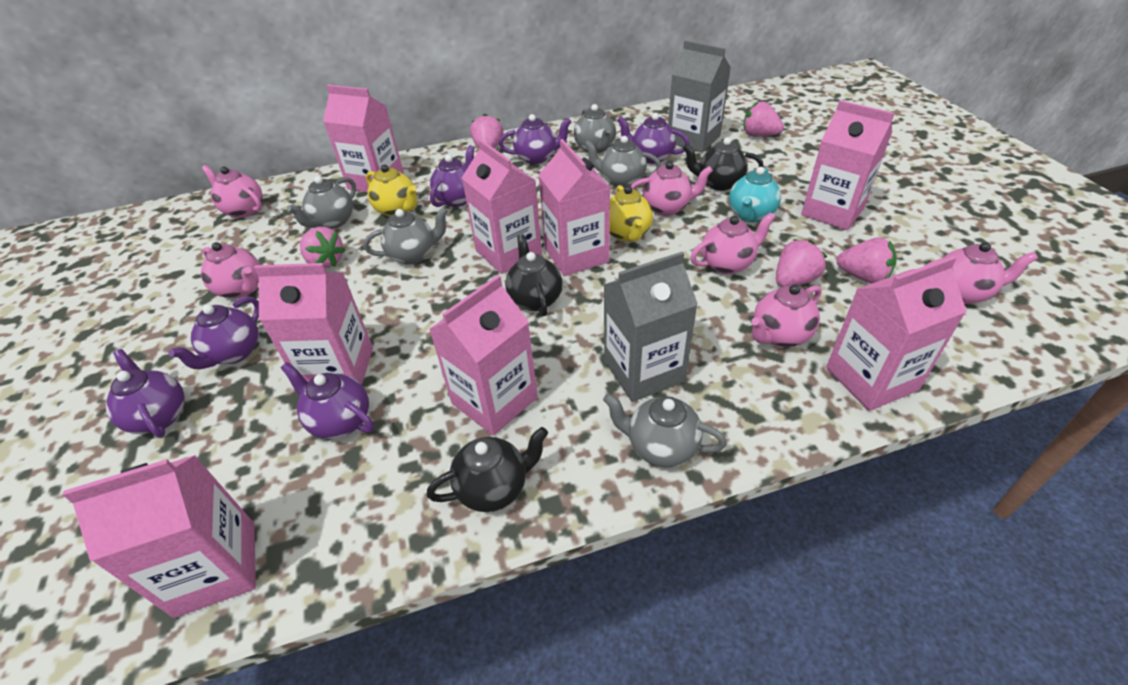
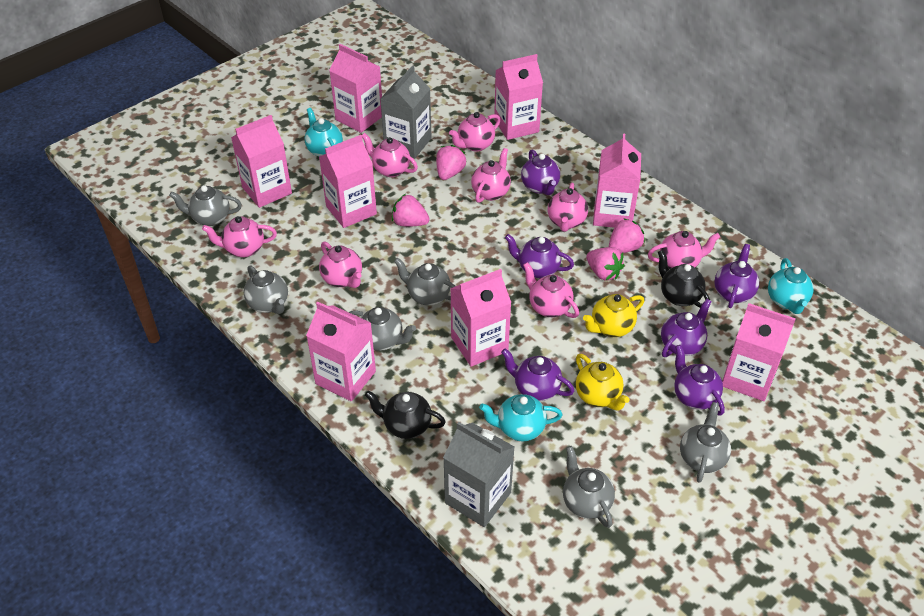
black teapot: 3 -> 2
grey teapot: 5 -> 6
pink strawberry: 5 -> 4
pink teapot: 6 -> 8
turquoise teapot: 1 -> 3

